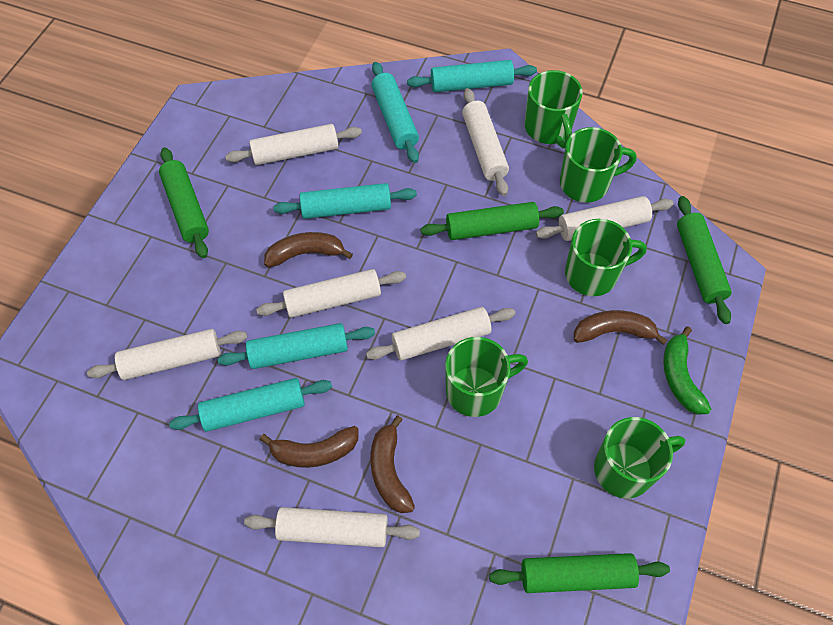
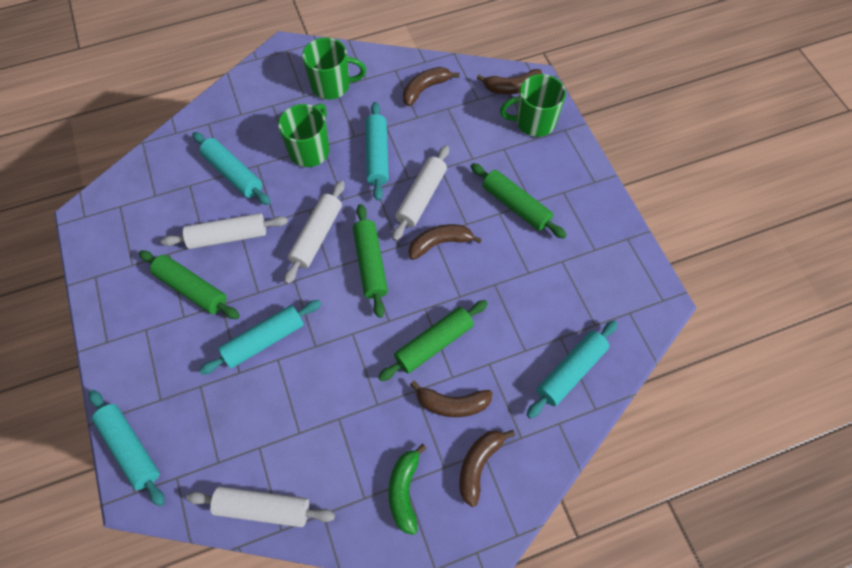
brown banana: 4 -> 5
green mug: 5 -> 3
white rolling pin: 7 -> 4

